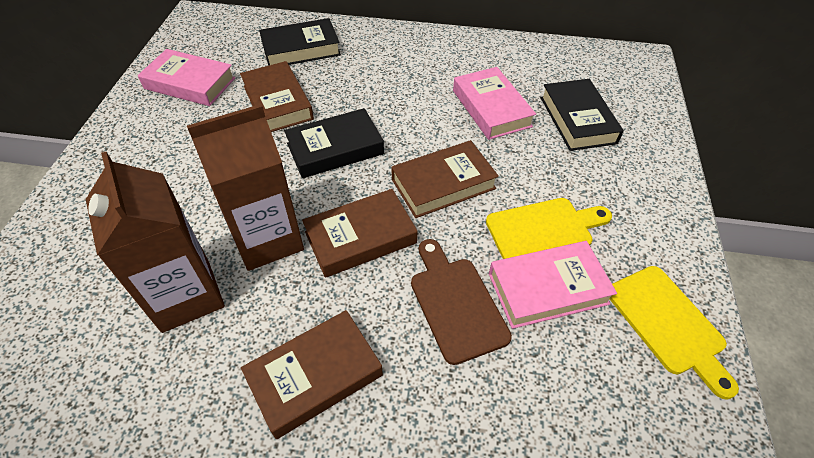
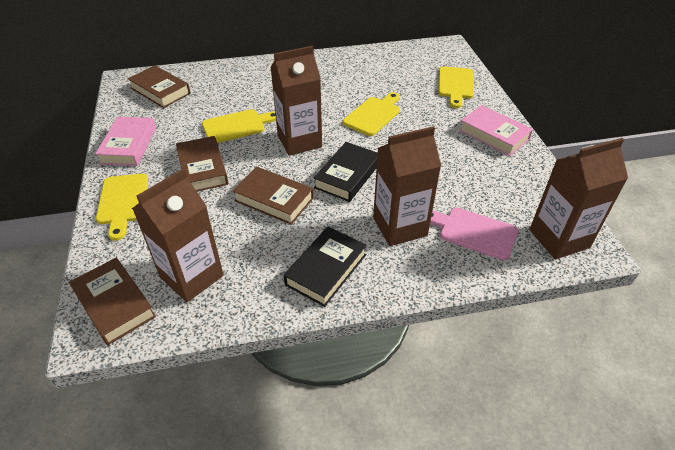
black book: 3 -> 2
brown carton: 2 -> 4
brown cutting board: 1 -> 0
pink book: 3 -> 2
pink cutting board: 0 -> 1
yellow cutting board: 2 -> 4

